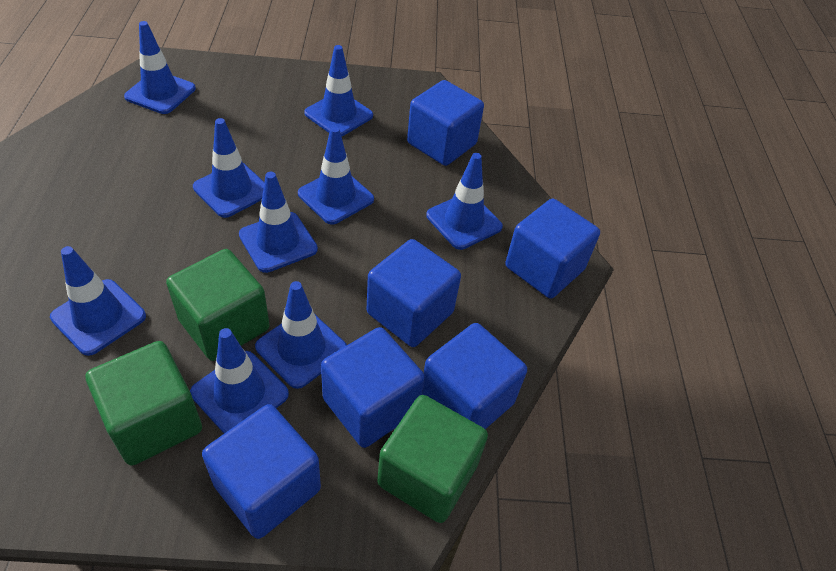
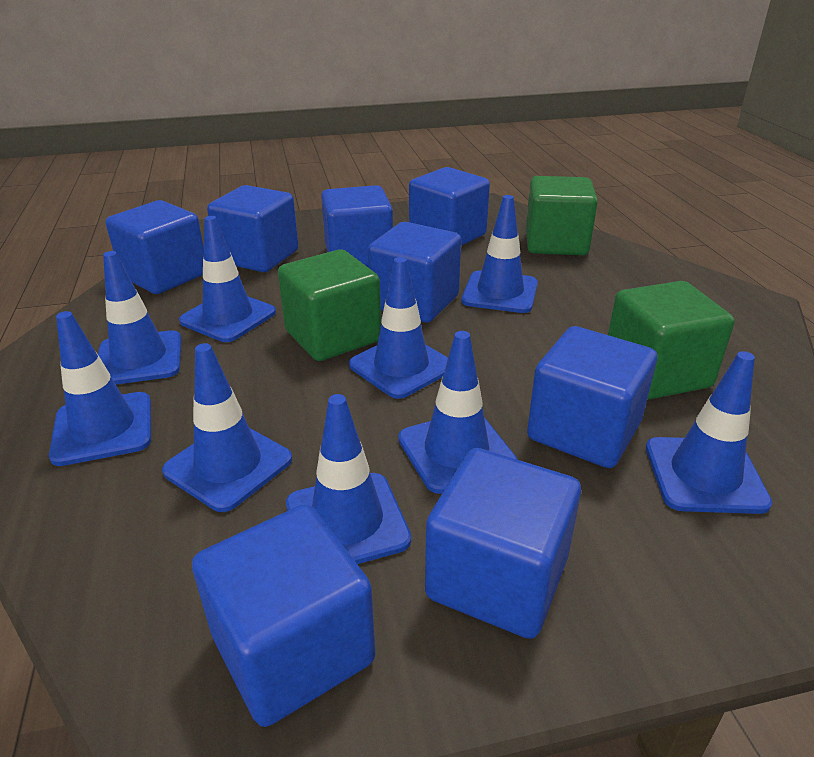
blue cube: 6 -> 8

